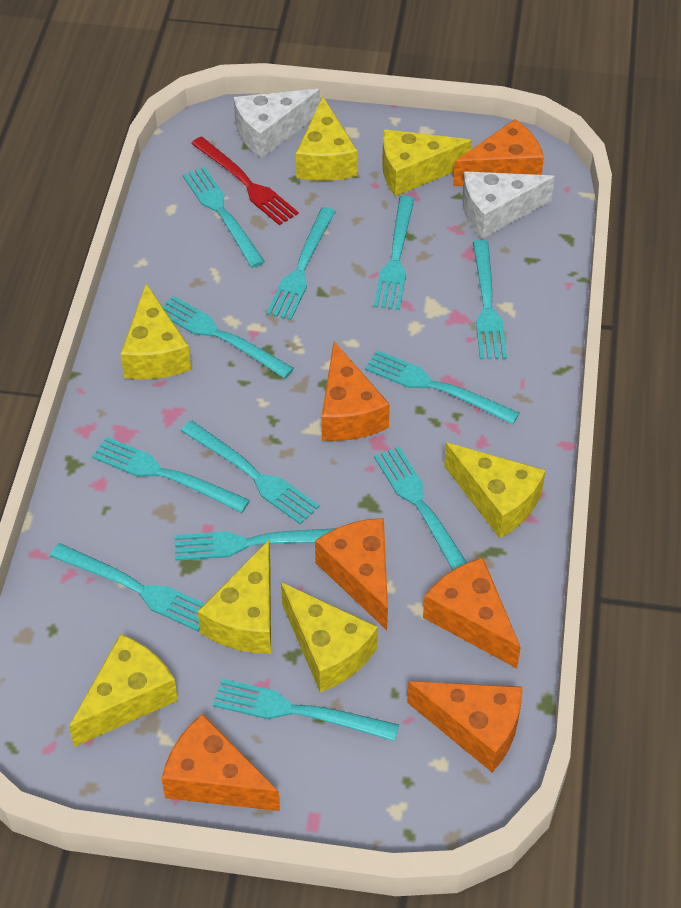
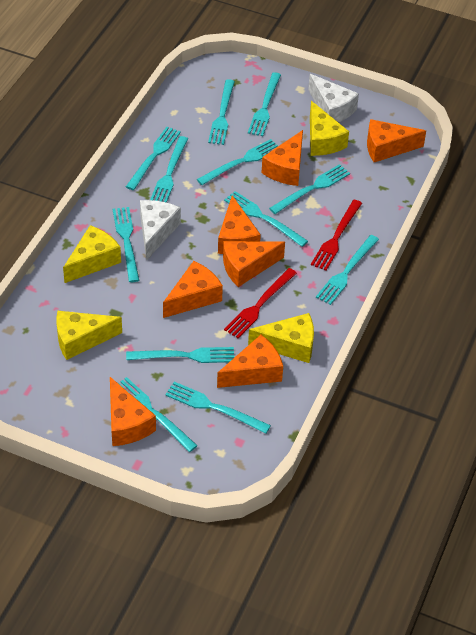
orange cheese: 6 -> 7
red fork: 1 -> 2
yellow cheese: 7 -> 4

